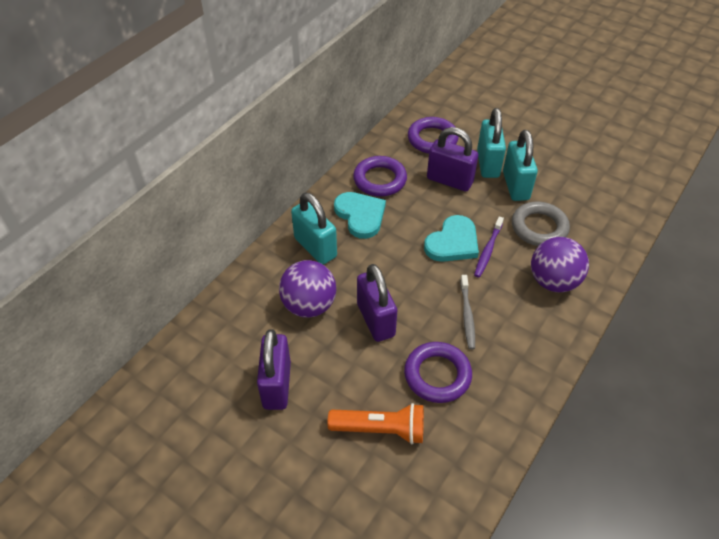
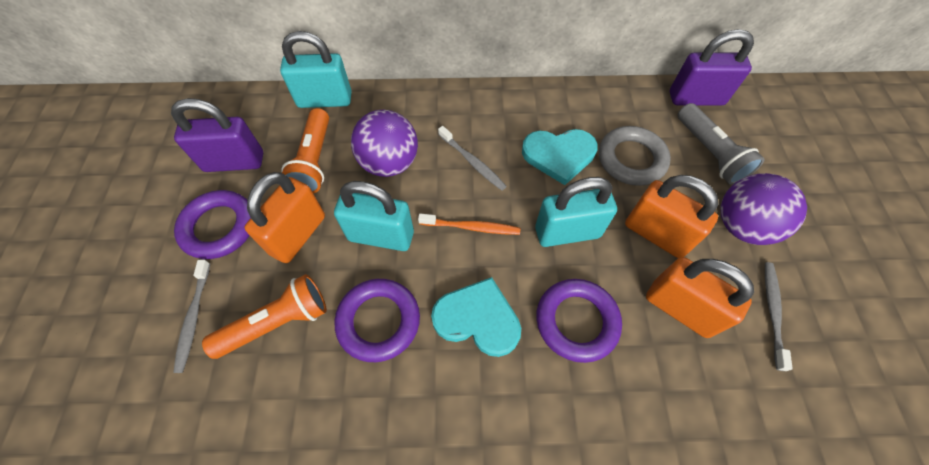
grey flashlight: 0 -> 1
grey toothbrush: 1 -> 3
orange flashlight: 1 -> 2
orange padlock: 0 -> 3
orange toothbrush: 0 -> 1
purple padlock: 3 -> 2
purple toothbrush: 1 -> 0

